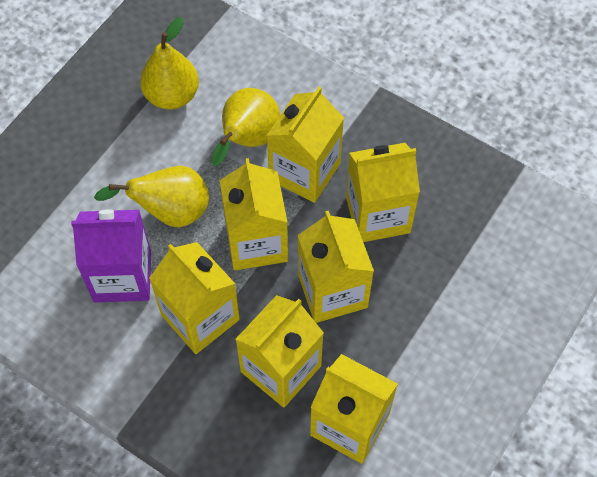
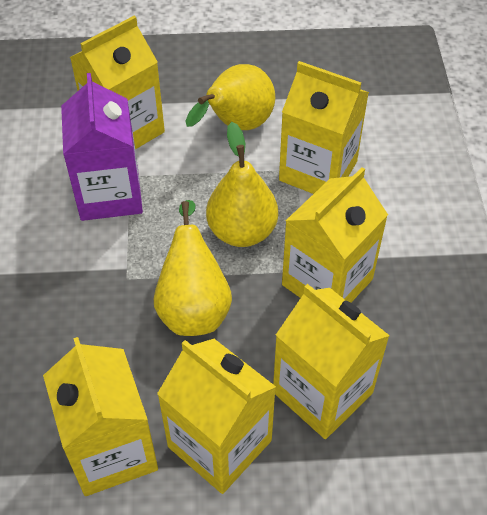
yellow carton: 7 -> 6

